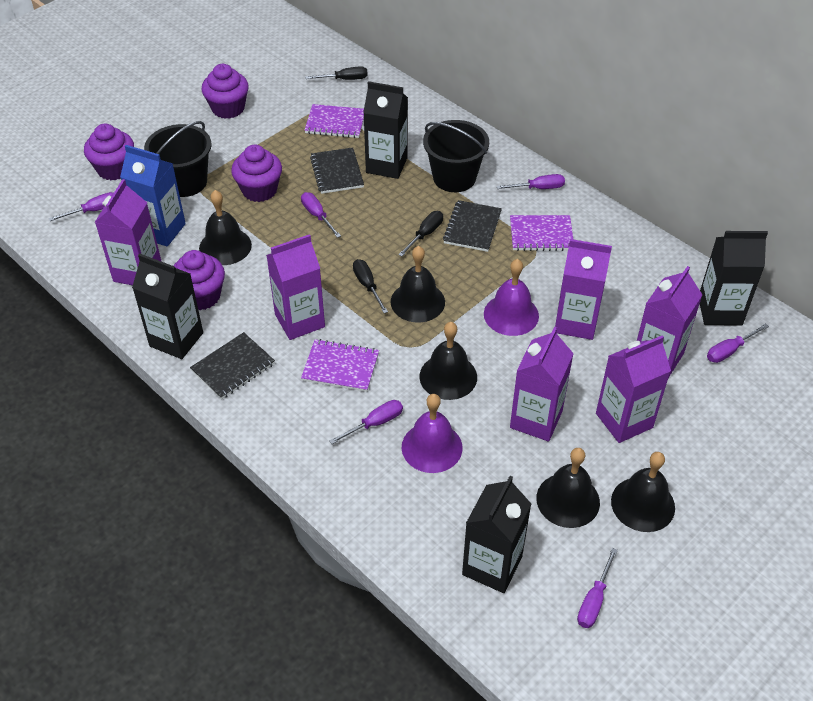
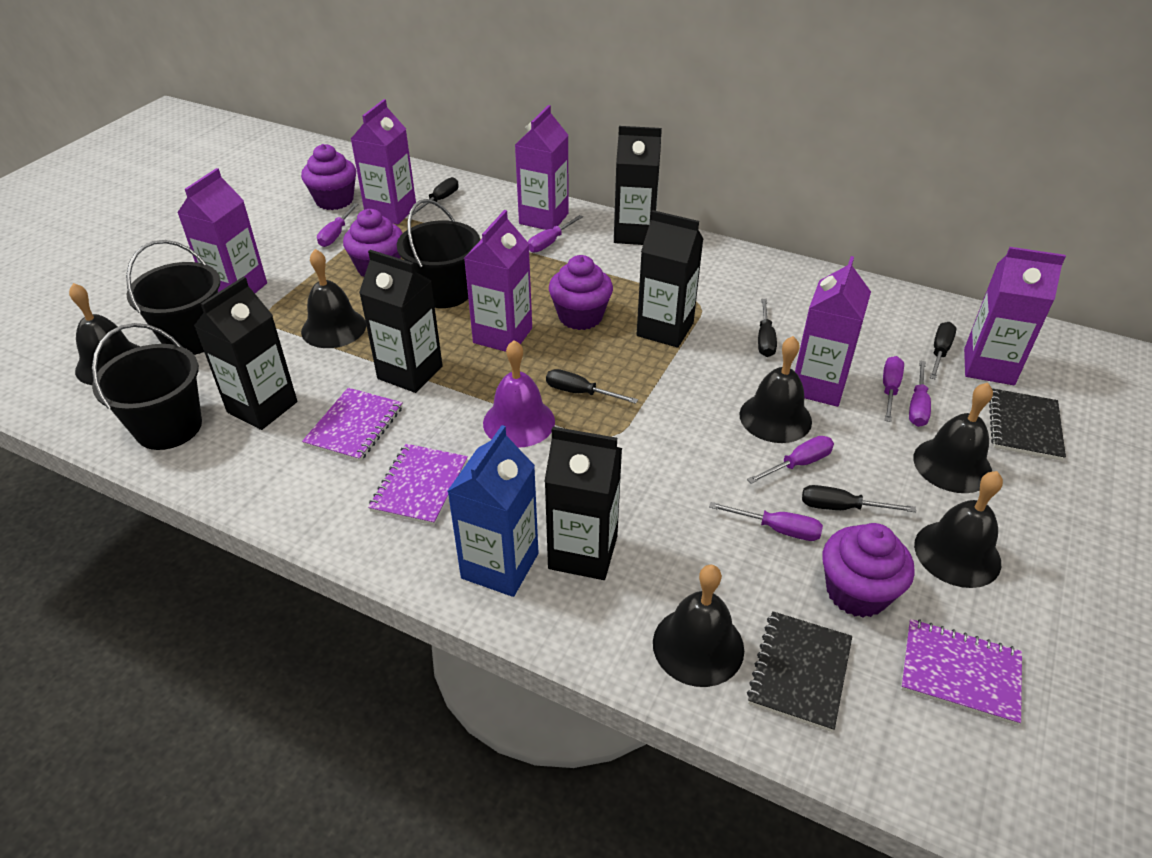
black bell: 5 -> 6
black bucket: 2 -> 3
black carton: 4 -> 5
black notebook: 3 -> 2
black screwdriver: 3 -> 5
purple bell: 2 -> 1

